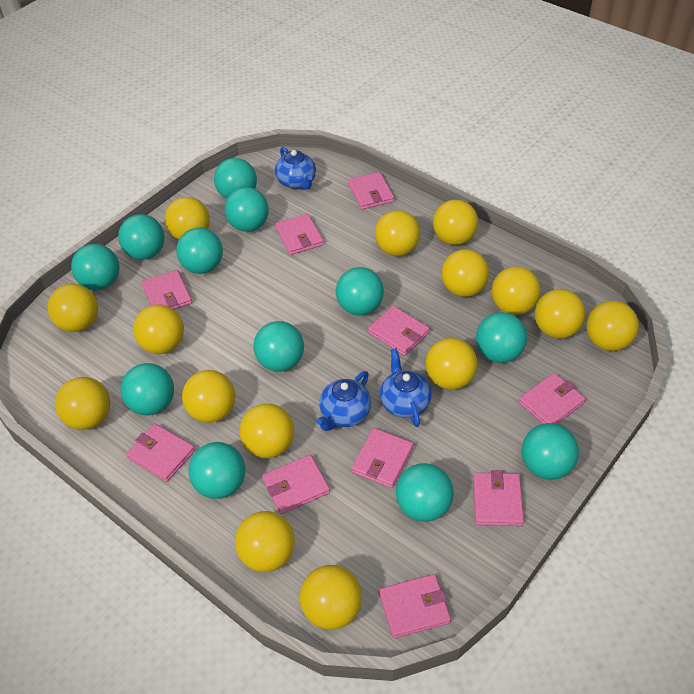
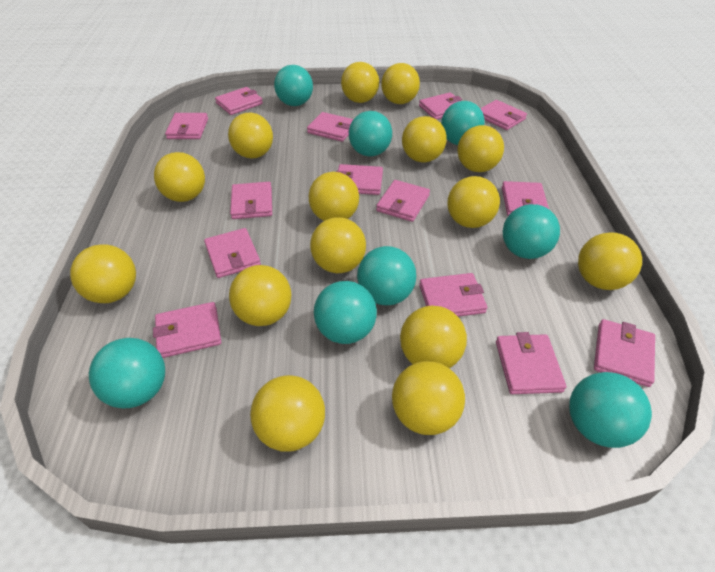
blue teapot: 3 -> 0
pink wallet: 10 -> 14
turquoise ball: 12 -> 8

